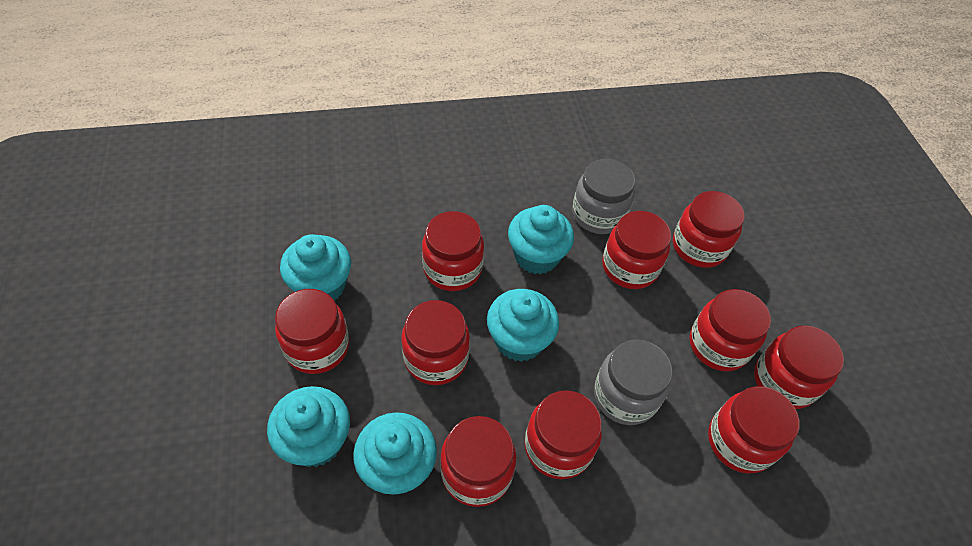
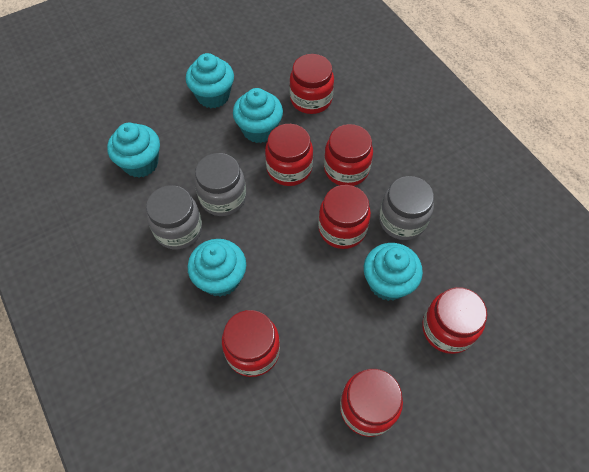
grey jar: 2 -> 3
red jar: 10 -> 7

